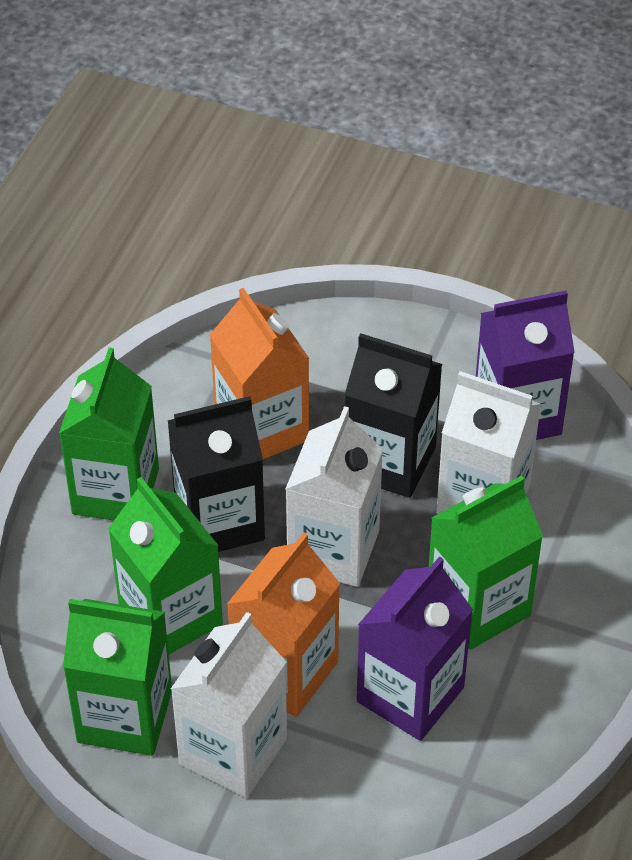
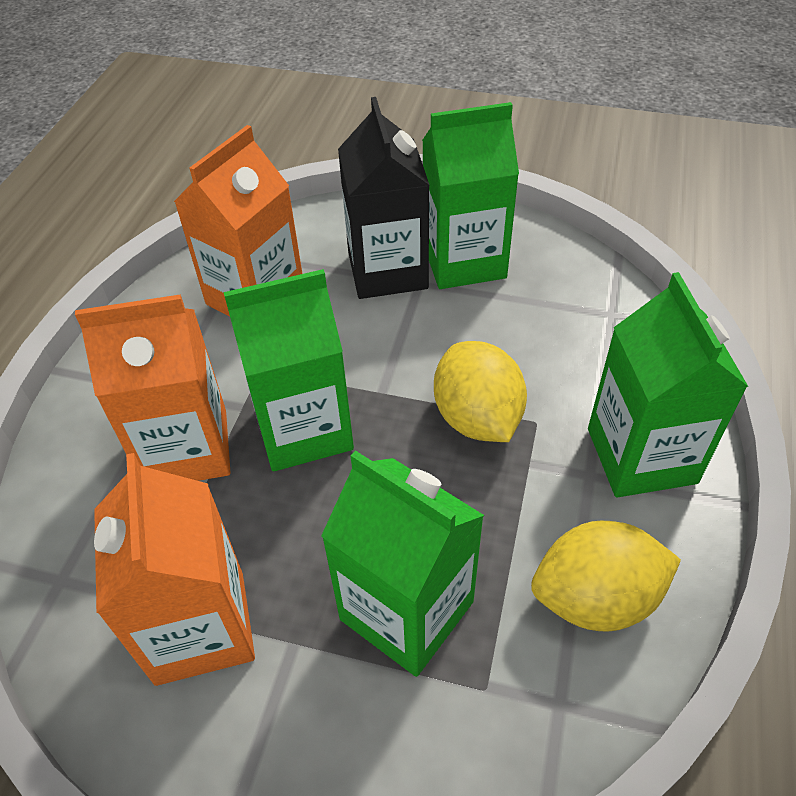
black carton: 2 -> 1
orange carton: 2 -> 3
purple carton: 2 -> 0
white carton: 3 -> 0
yellow lemon: 0 -> 2

